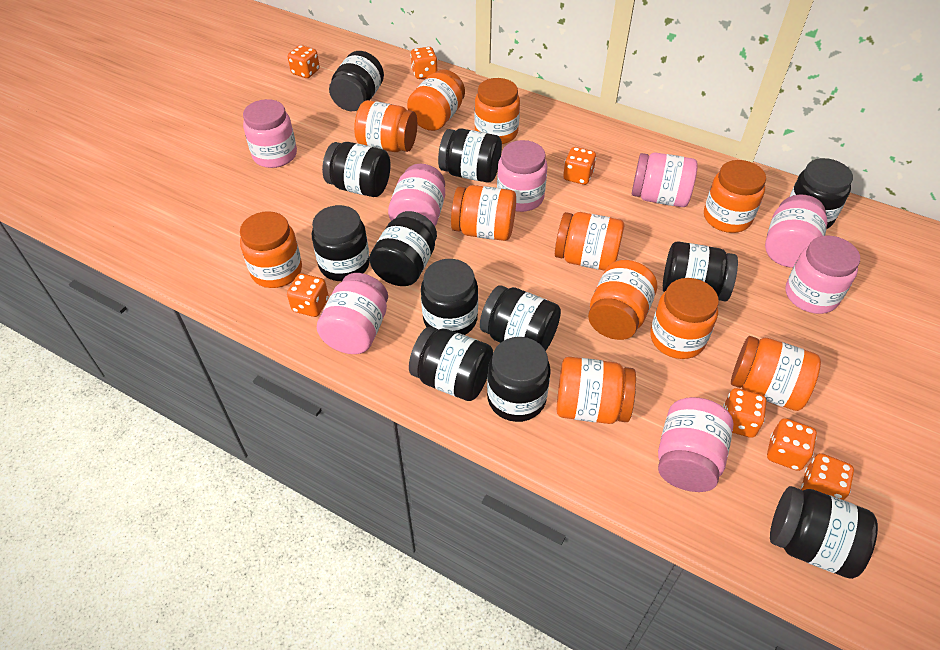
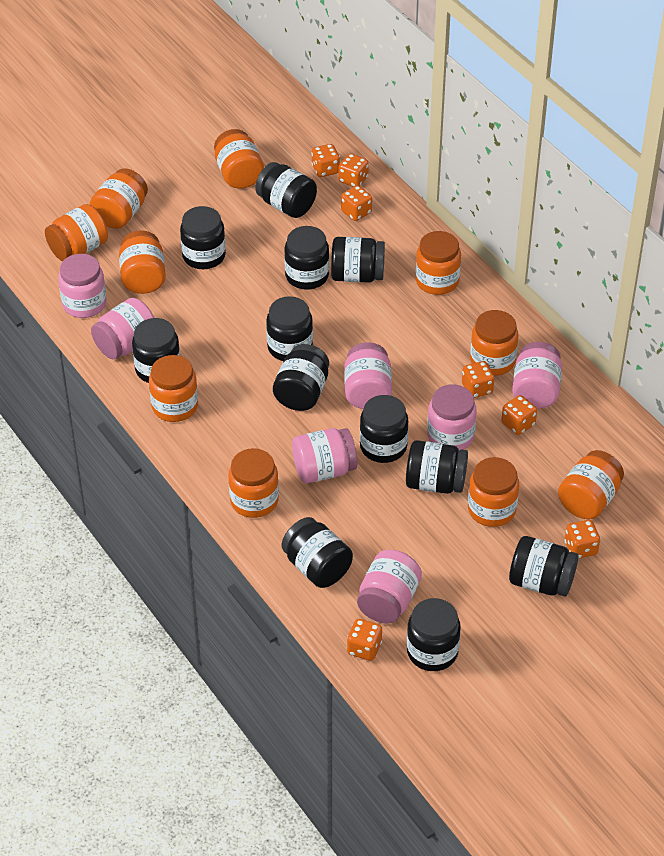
orange jar: 11 -> 10
pink jar: 8 -> 7

